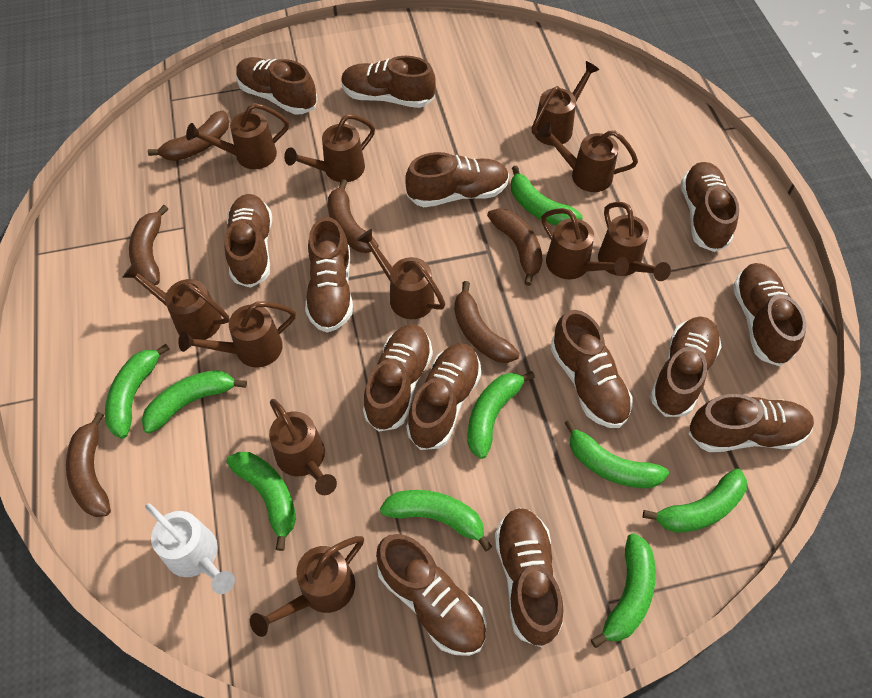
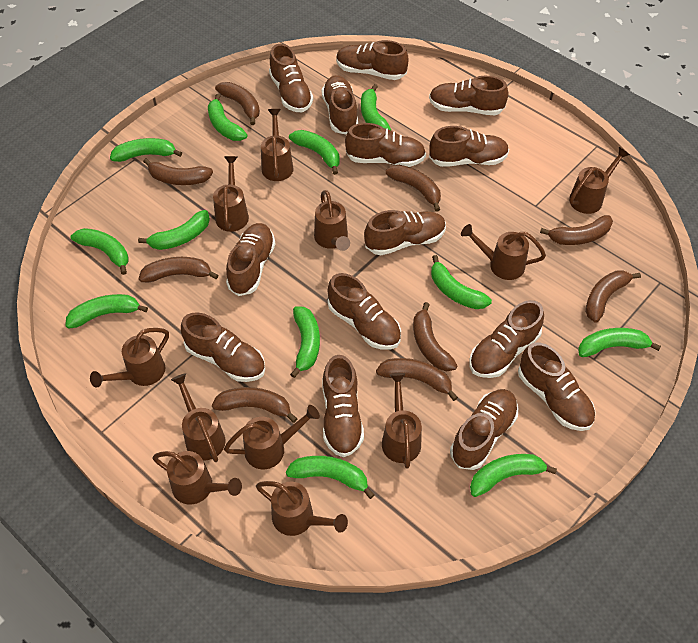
brown banana: 6 -> 9
green banana: 9 -> 12
white watering can: 1 -> 0

